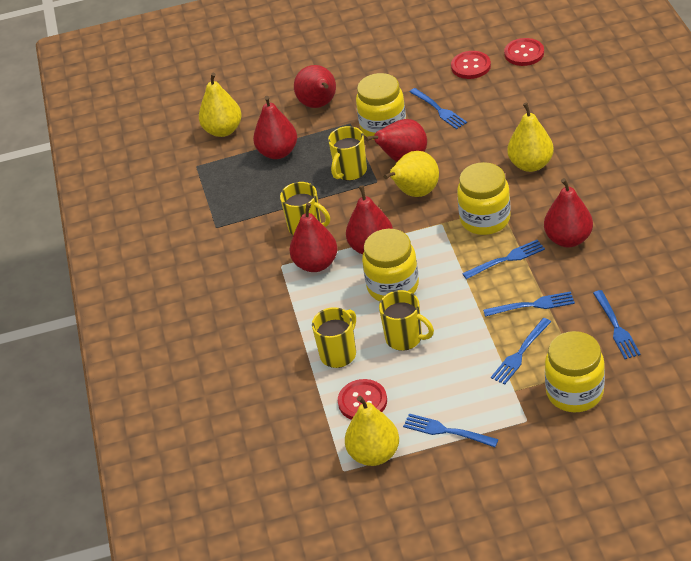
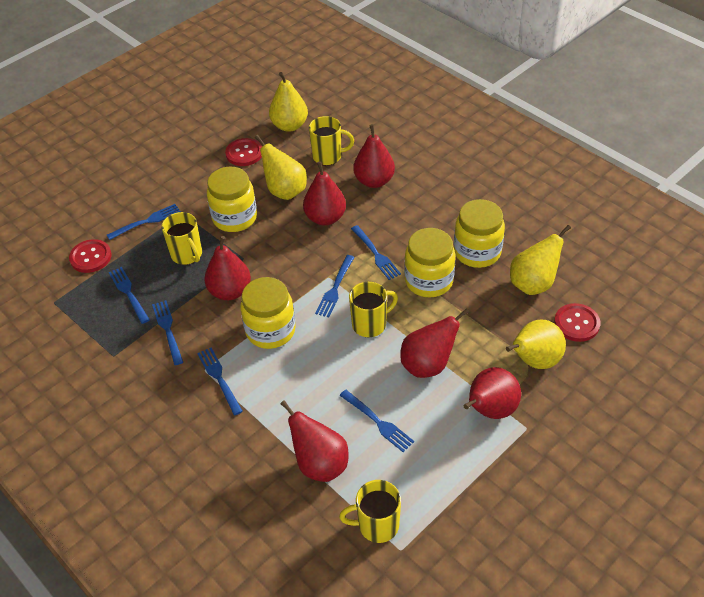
blue fork: 6 -> 7

